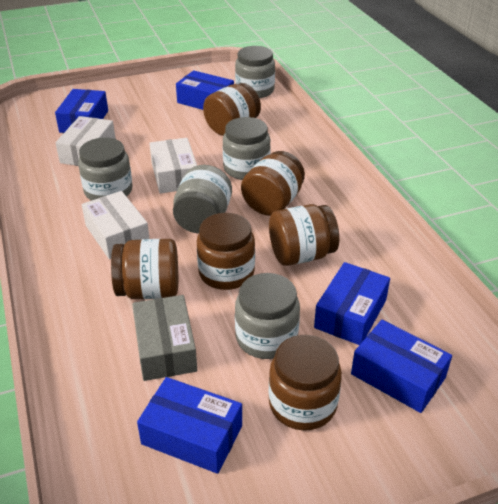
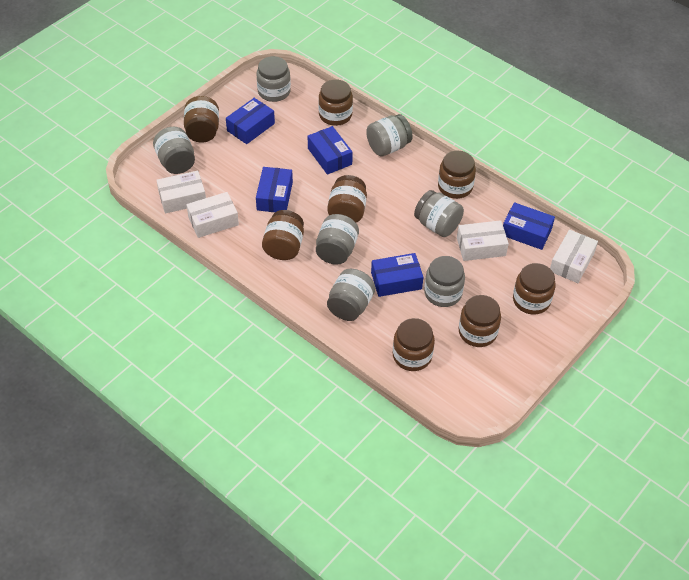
brown jar: 6 -> 8
grey box: 1 -> 0
grey jar: 5 -> 7
white box: 3 -> 4

